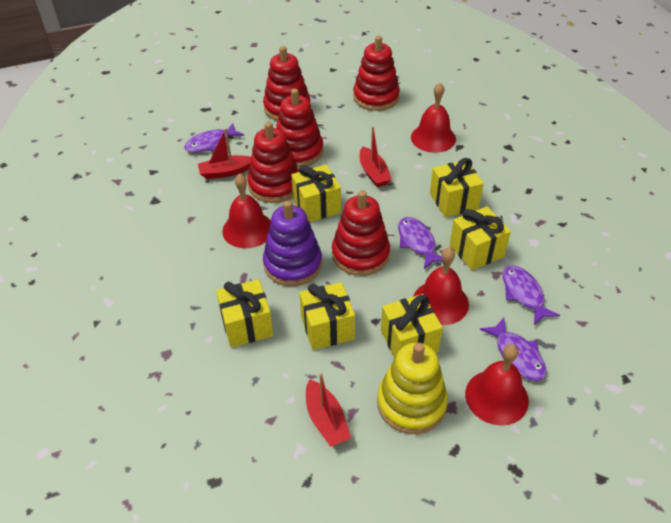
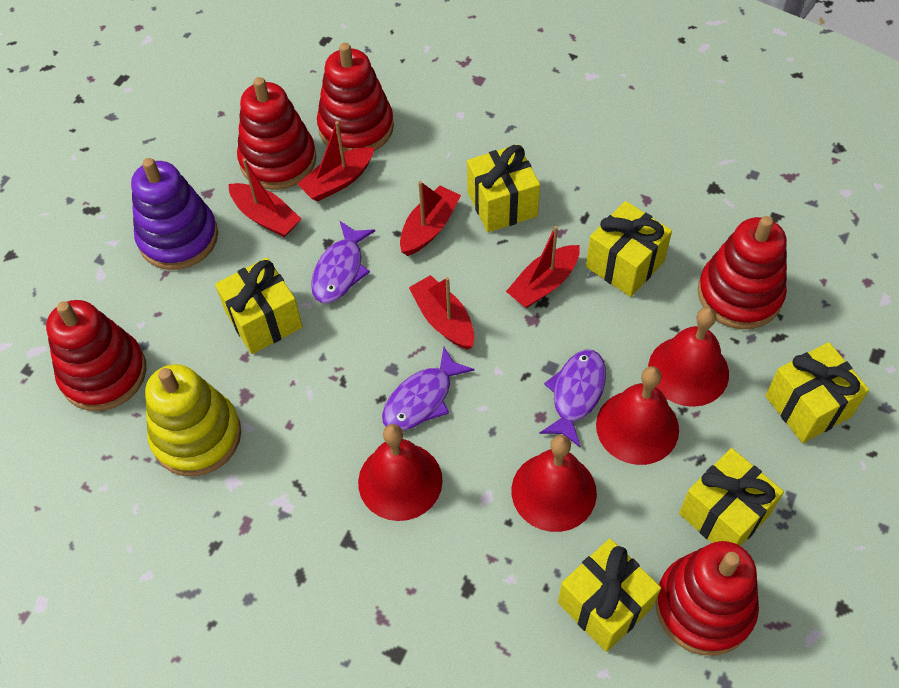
purple fish: 4 -> 3
red boat: 3 -> 5

